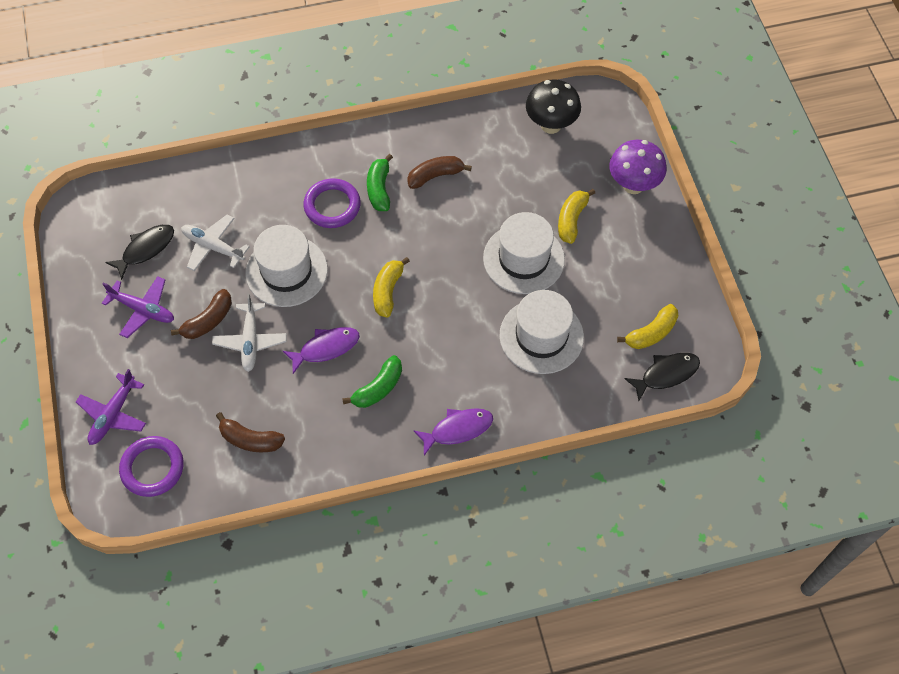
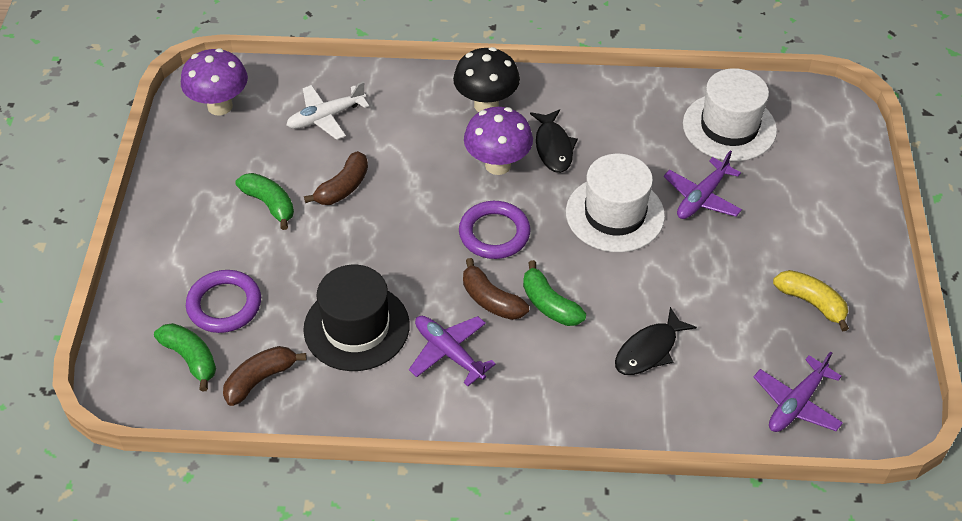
black hat: 0 -> 1
green banana: 2 -> 3
purple fish: 2 -> 0
purple mushroom: 1 -> 2
purple plane: 2 -> 3
white hat: 3 -> 2
white plane: 2 -> 1
yellow banana: 3 -> 1

